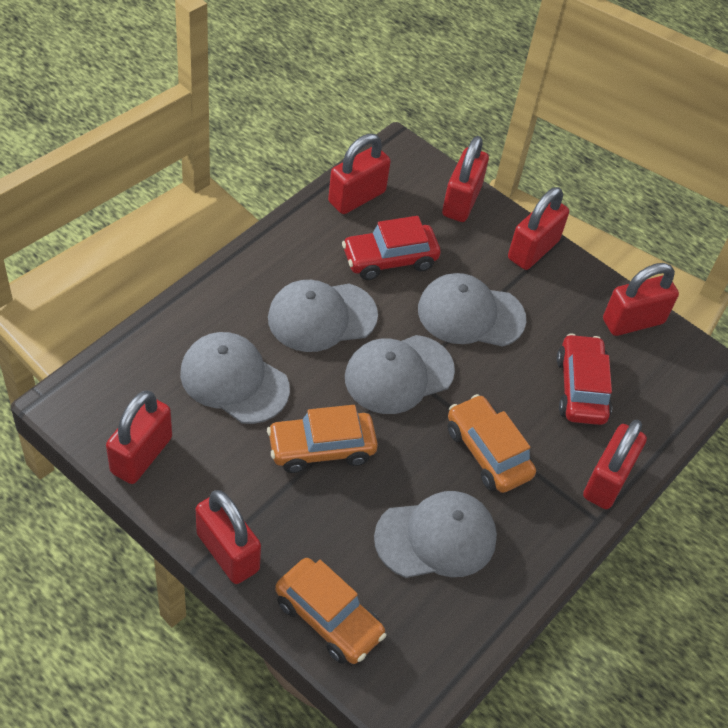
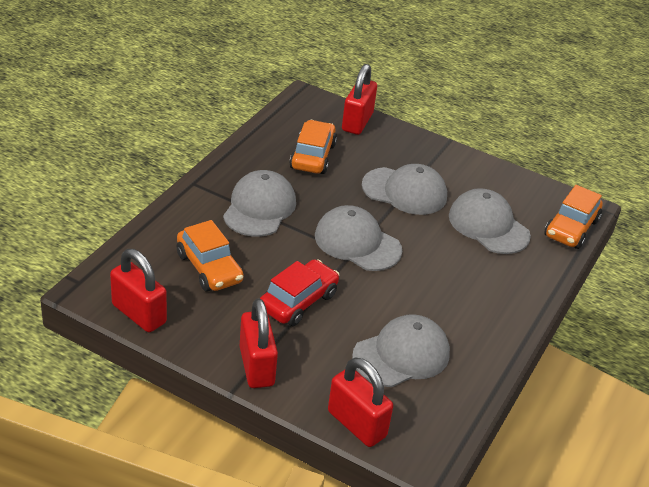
red car: 2 -> 1
red padlock: 7 -> 4

